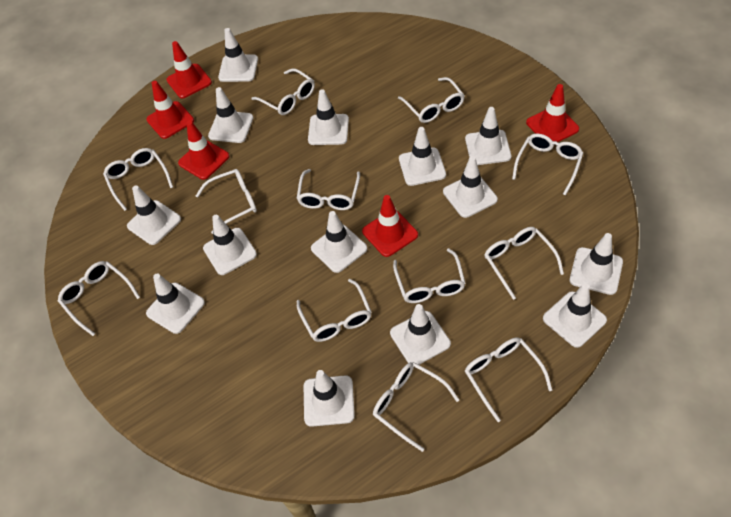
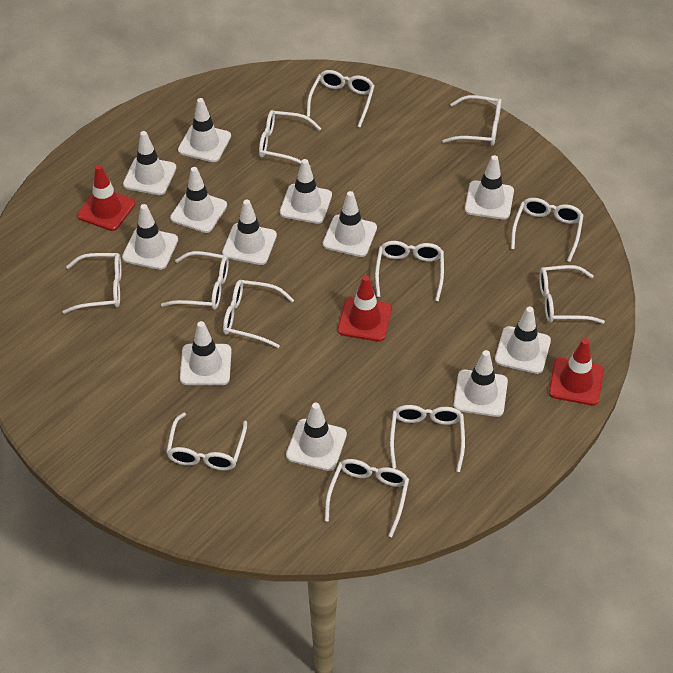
red traffic cone: 5 -> 3
white traffic cone: 14 -> 12

